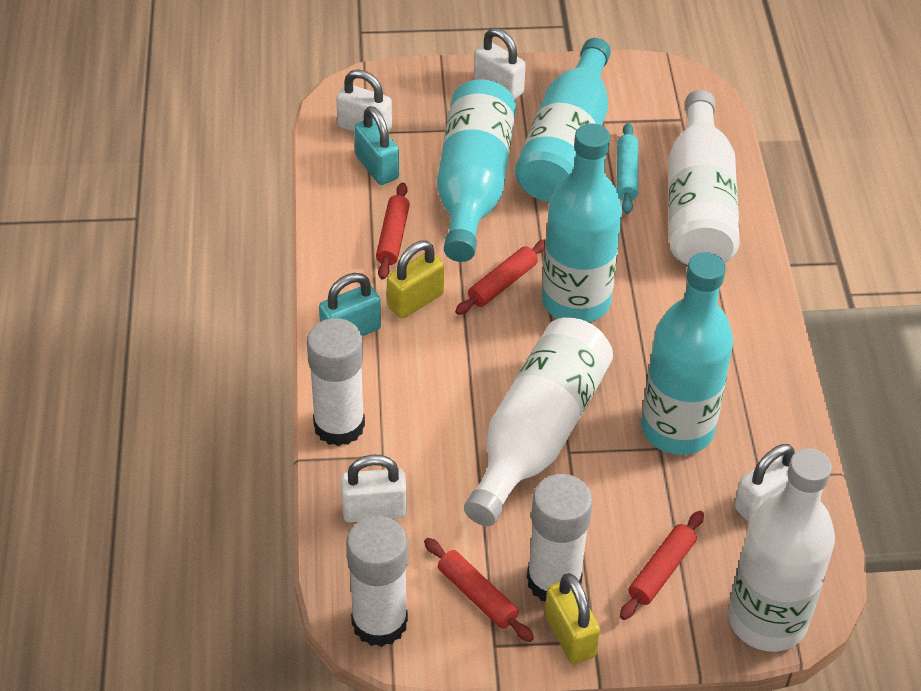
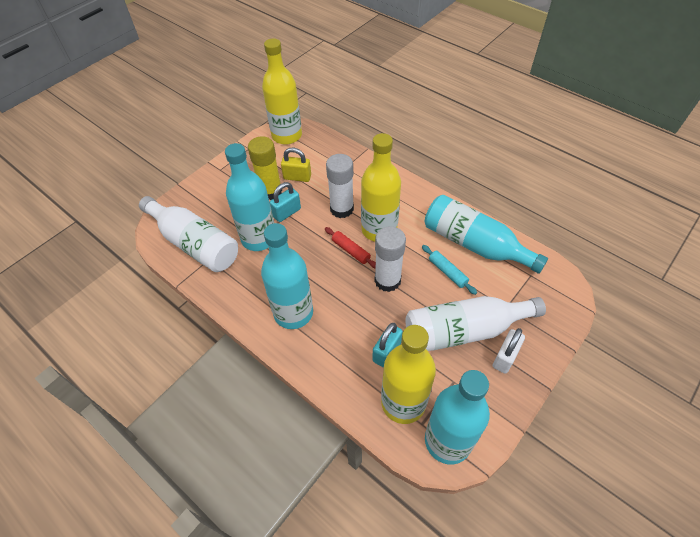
red rolling pin: 4 -> 1
white bottle: 3 -> 2
white glue stick: 3 -> 2
white padlock: 4 -> 1
yellow bottle: 0 -> 3
yellow glue stick: 0 -> 1
yellow padlock: 2 -> 1

